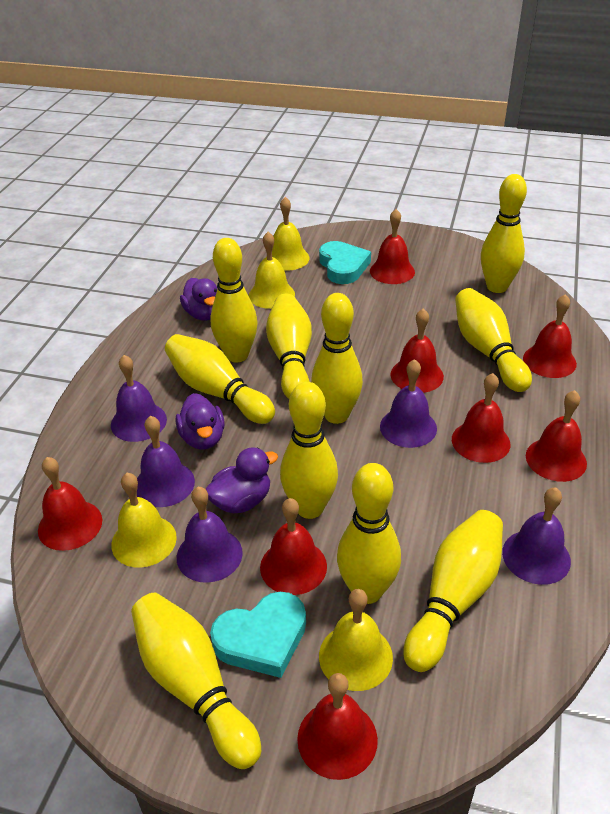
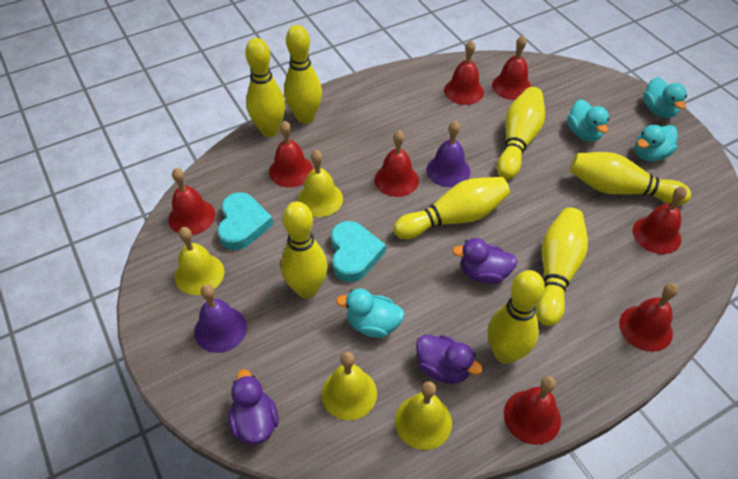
purple bell: 5 -> 2
turquoise duck: 0 -> 4
yellow bowling pin: 10 -> 8

